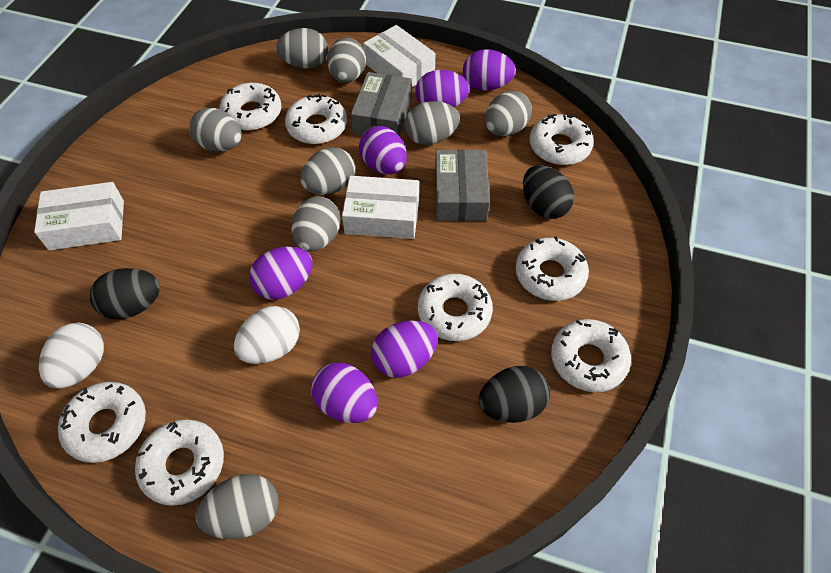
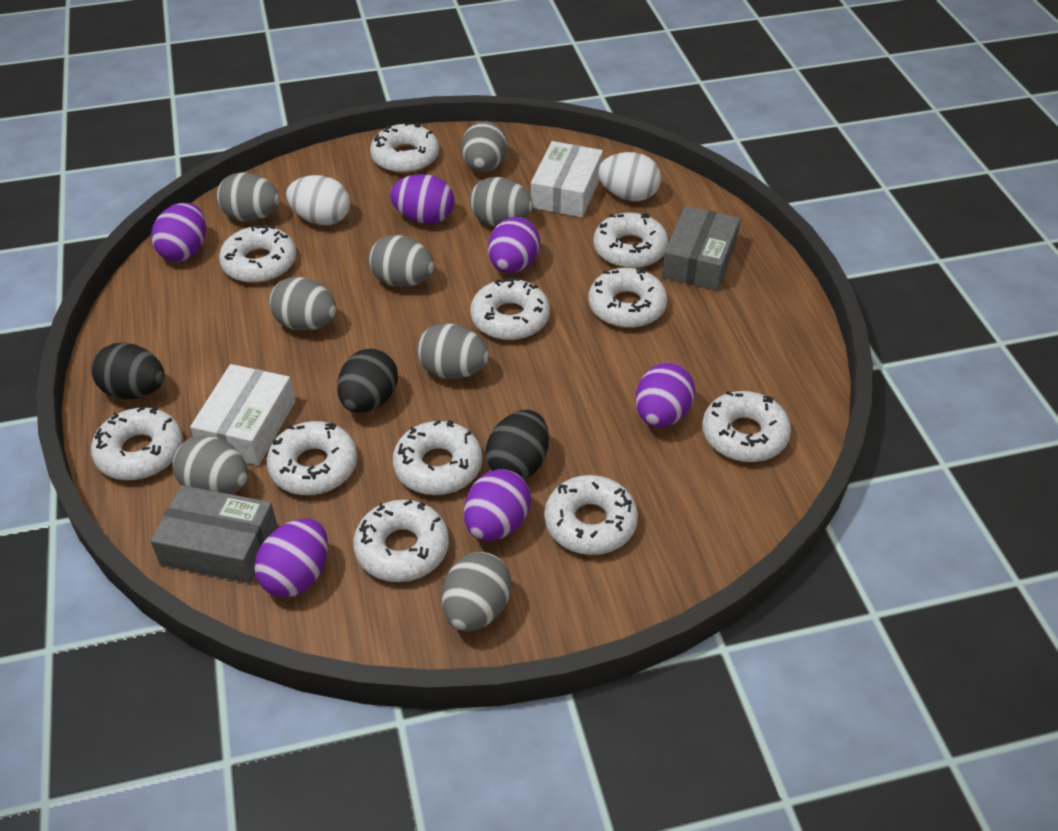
white box: 3 -> 2
white donut: 8 -> 11

